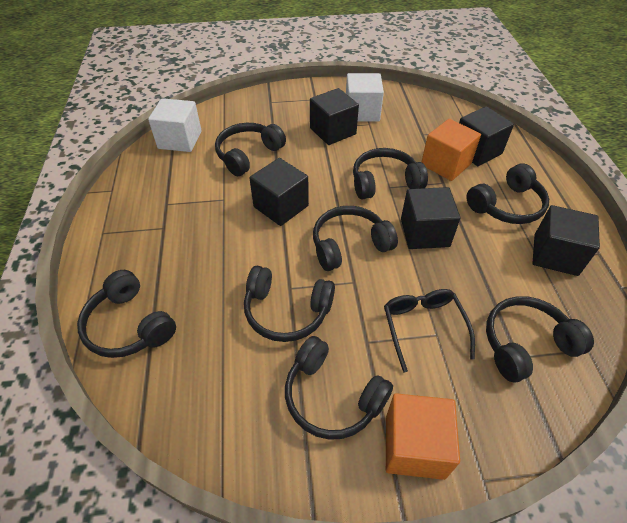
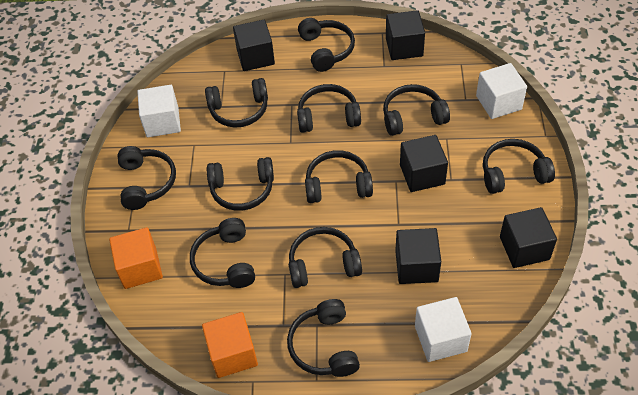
black glasses: 1 -> 0
black headphones: 8 -> 11
white cube: 2 -> 3

